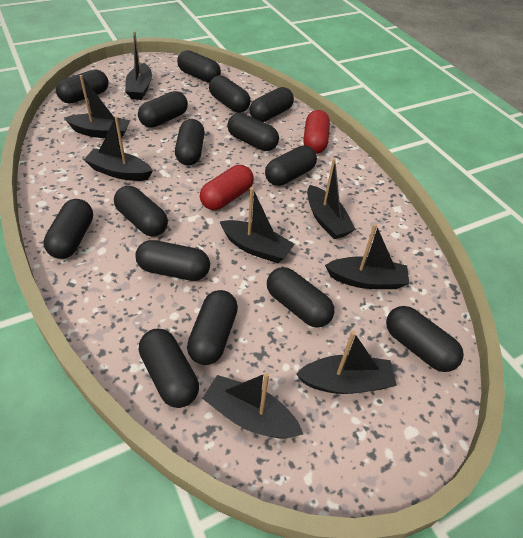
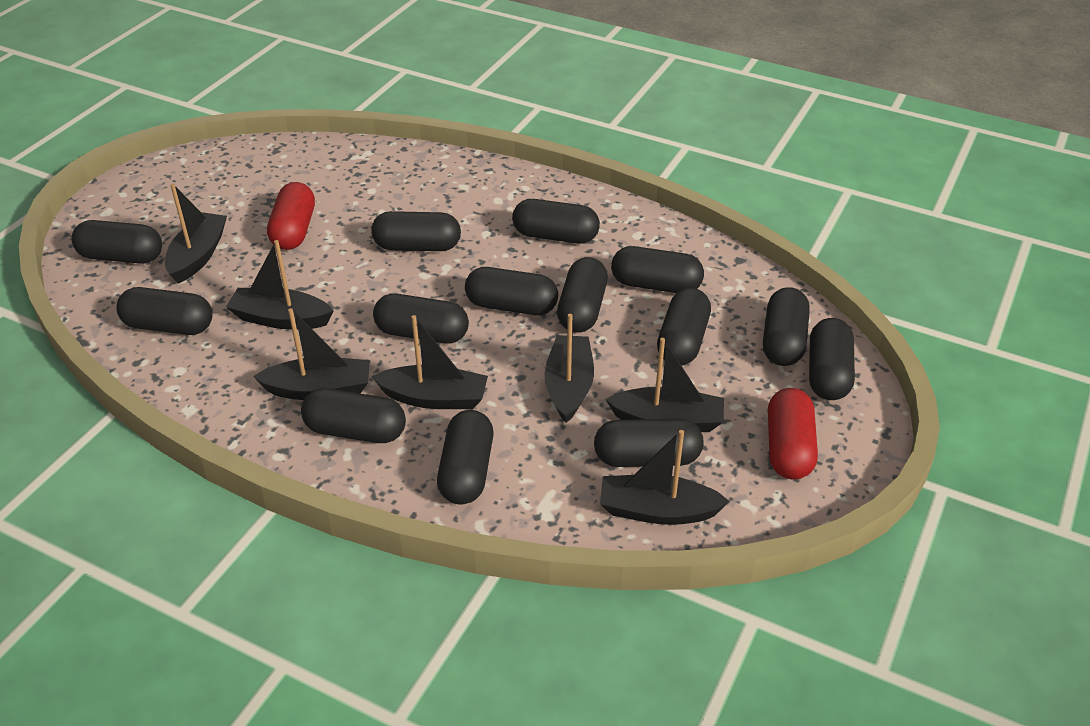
black boat: 8 -> 7
black capsule: 15 -> 14

